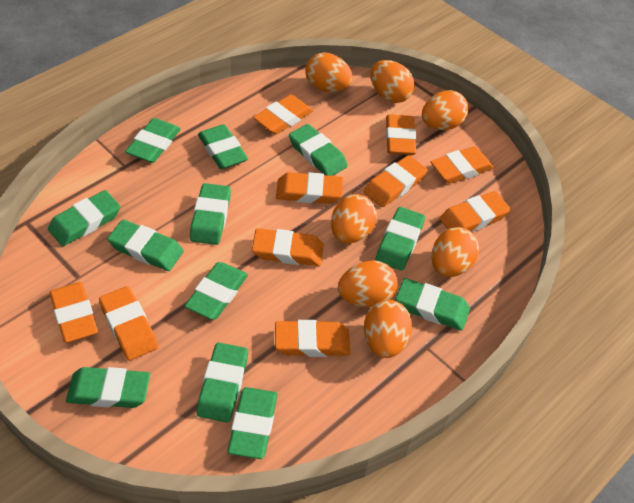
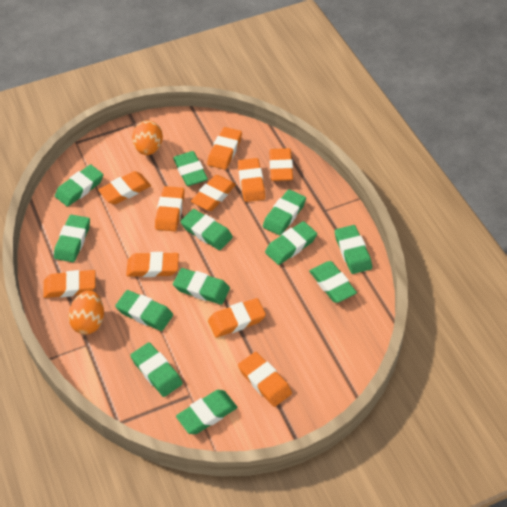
orange egg: 7 -> 2

